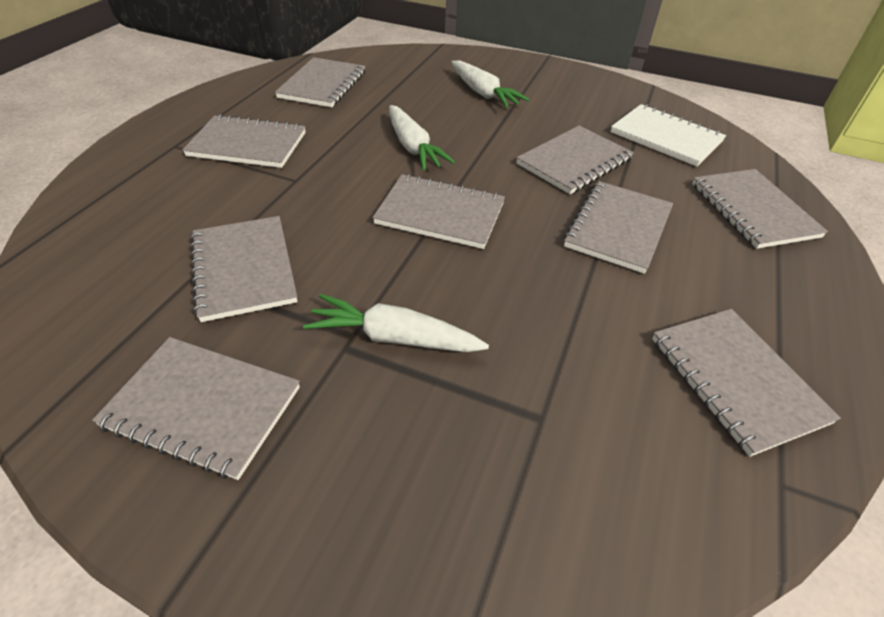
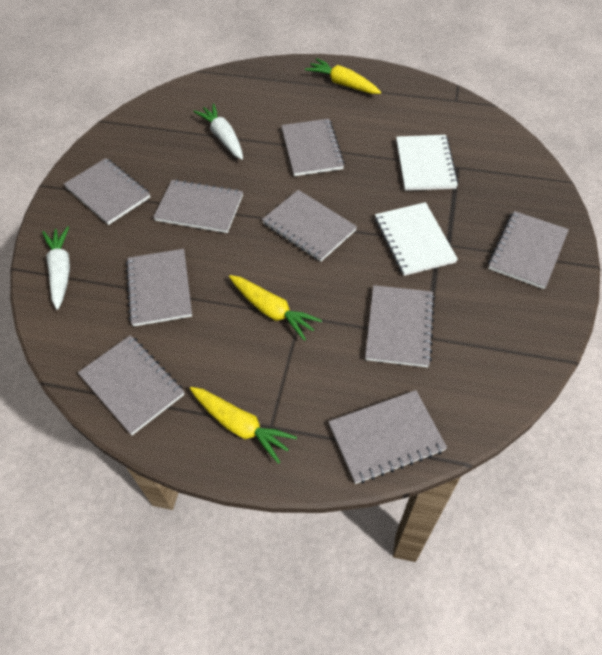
white carrot: 3 -> 2
white notebook: 1 -> 2
yellow carrot: 0 -> 3

